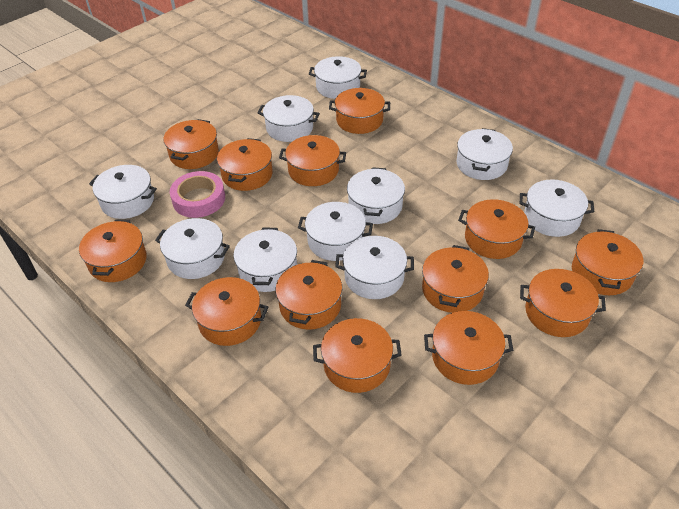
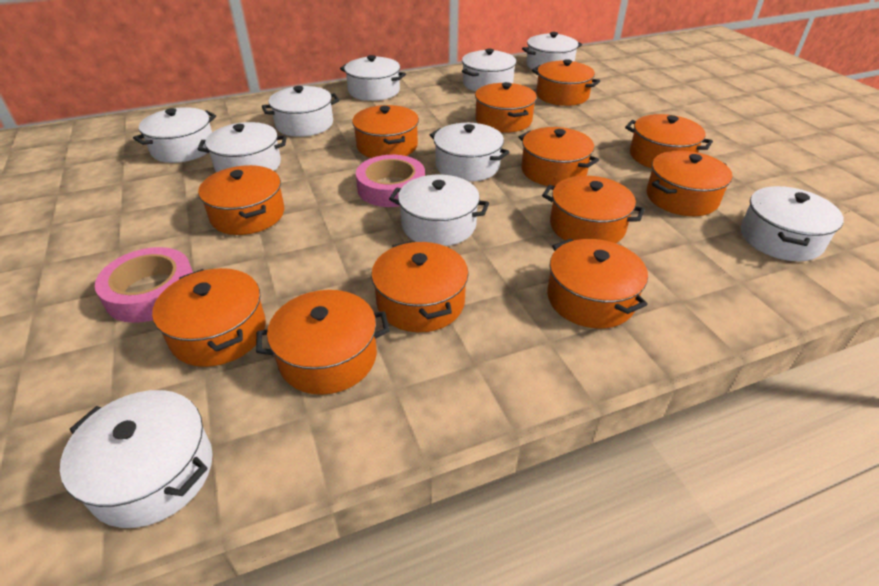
orange pot: 13 -> 12
pink tape: 1 -> 2

